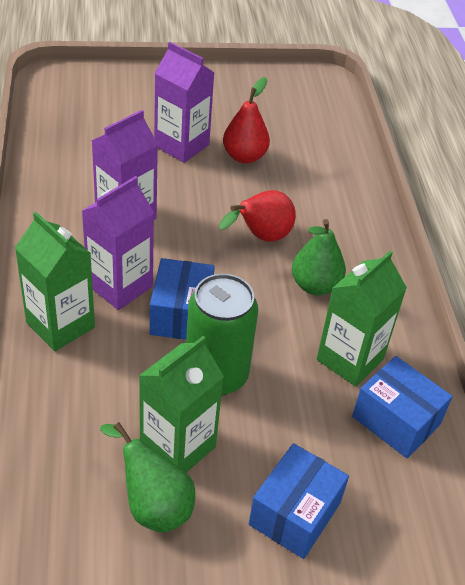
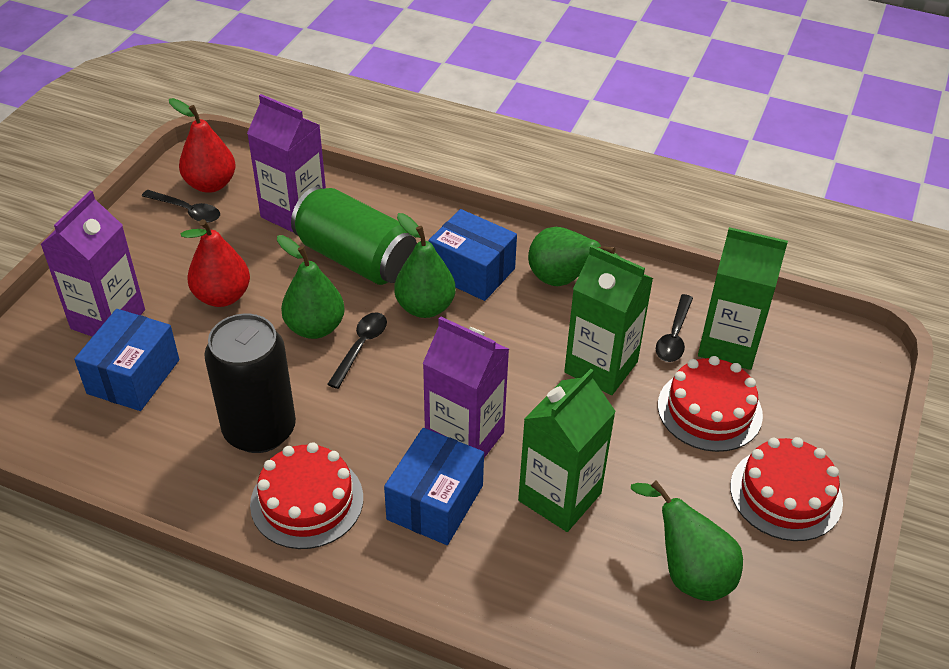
black can: 0 -> 1
black spoon: 0 -> 3
green pear: 2 -> 4
red cake: 0 -> 3

